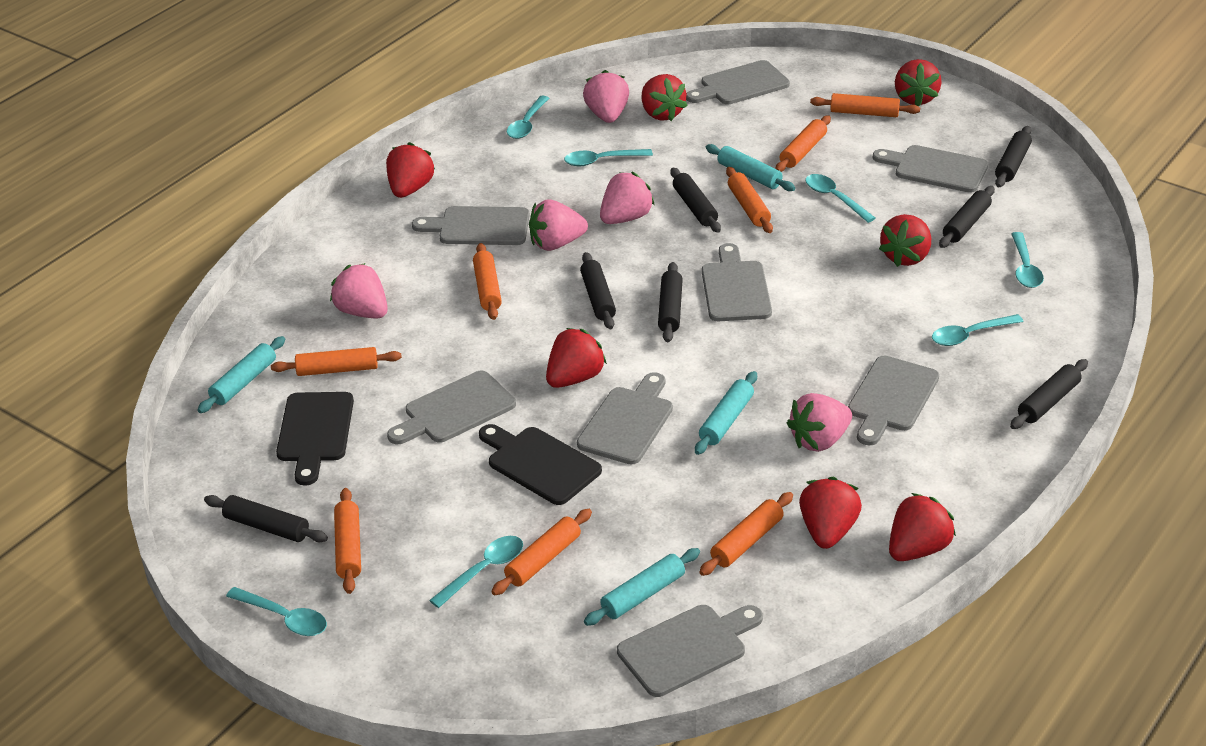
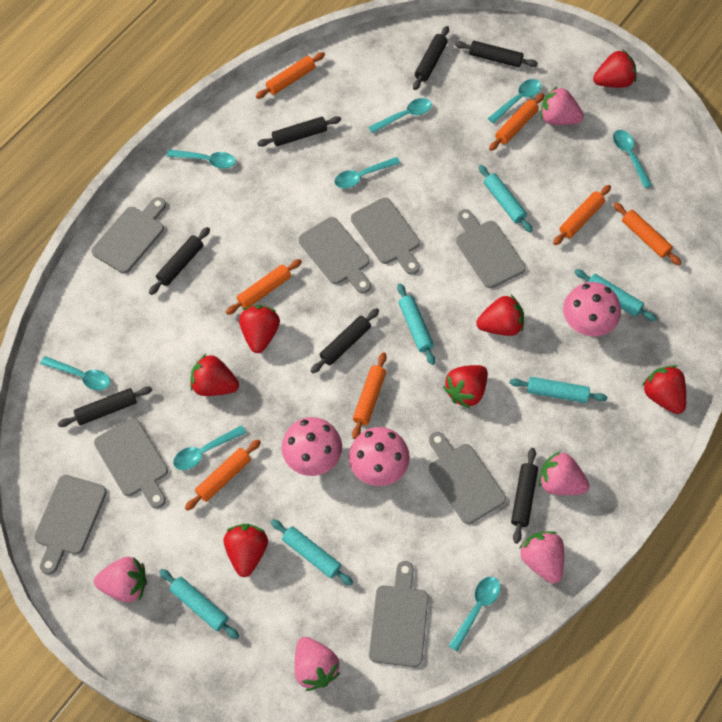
black cutting board: 2 -> 0
orange rolling pin: 8 -> 7
pink mushroom: 0 -> 3
turquoise rolling pin: 4 -> 6
turquoise spoon: 7 -> 8

